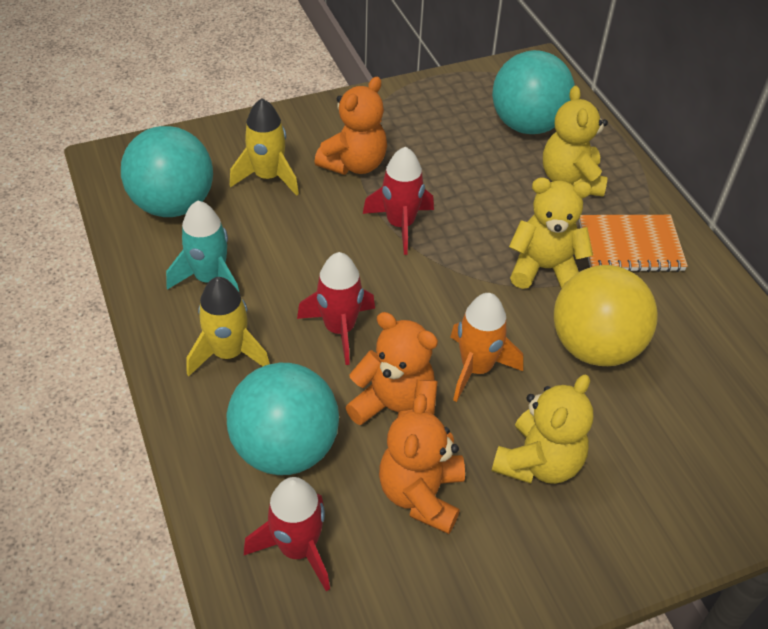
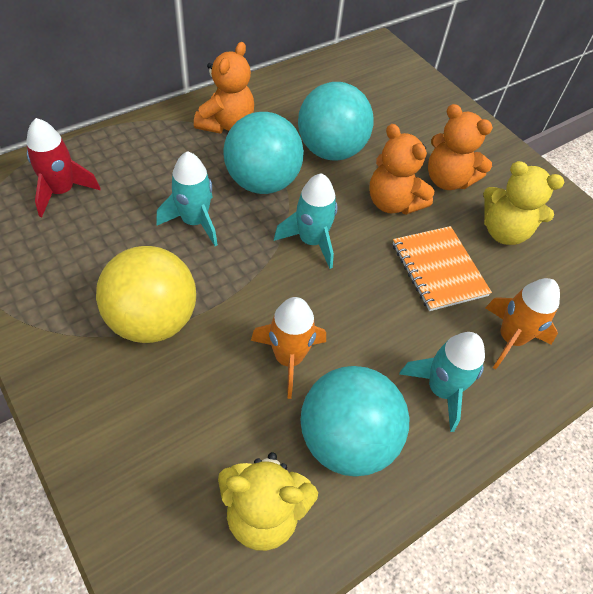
orange rocket: 1 -> 2
red rocket: 3 -> 1
turquoise rocket: 1 -> 3
yellow rocket: 2 -> 0
yellow teddy bear: 3 -> 2

